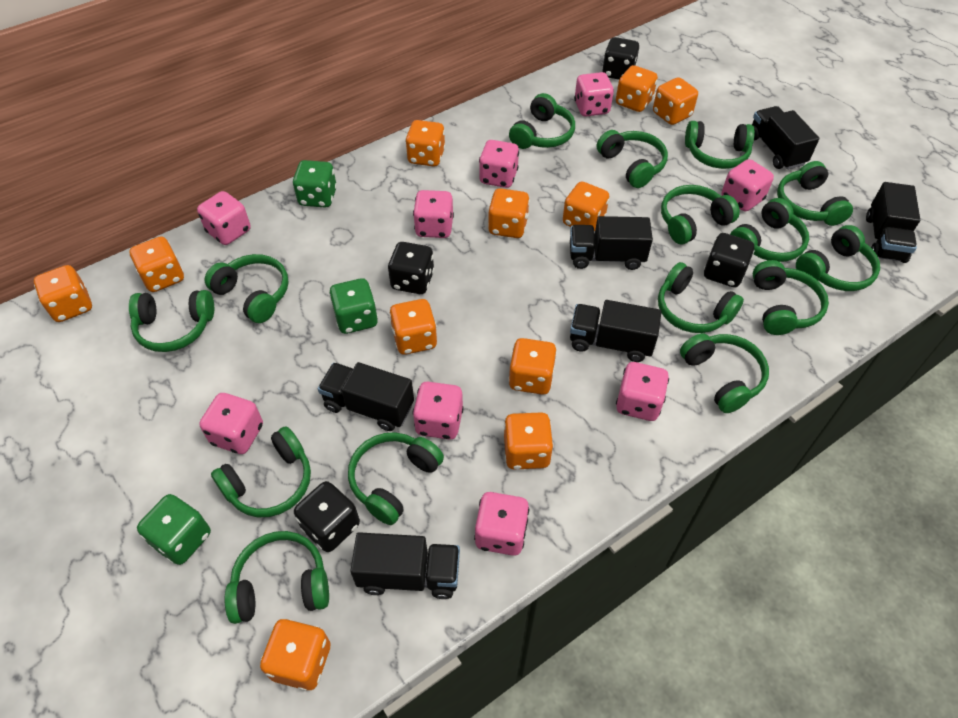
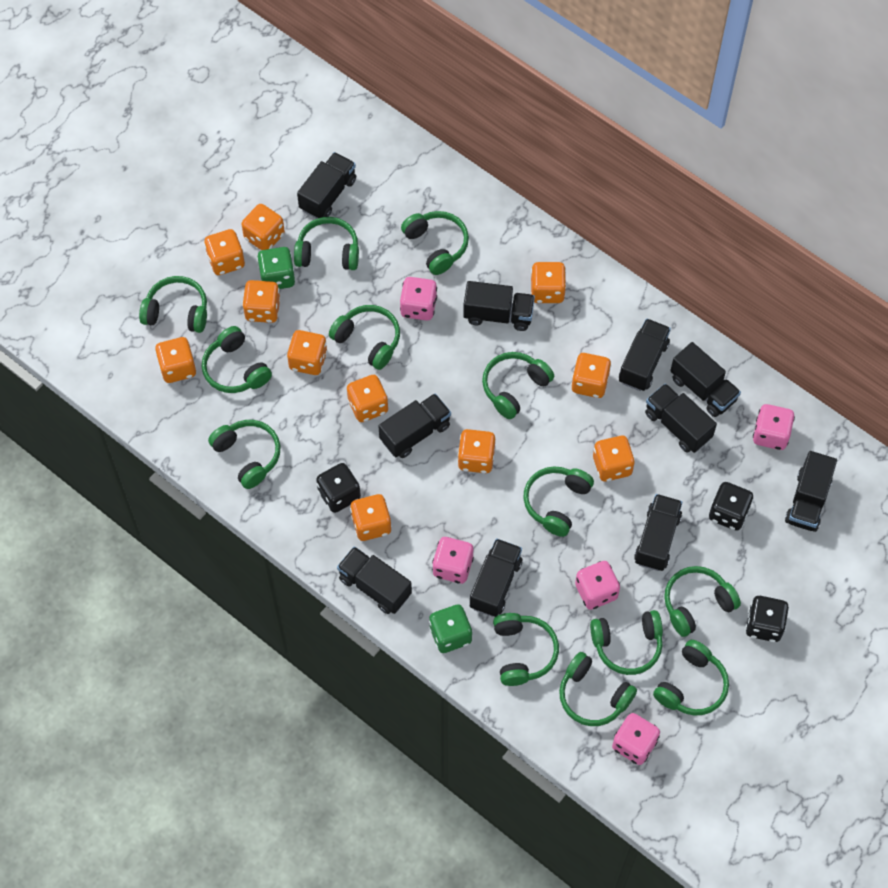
black dice: 4 -> 3
black truck: 6 -> 10
green dice: 3 -> 2
green headphones: 15 -> 13
pink dice: 9 -> 5

